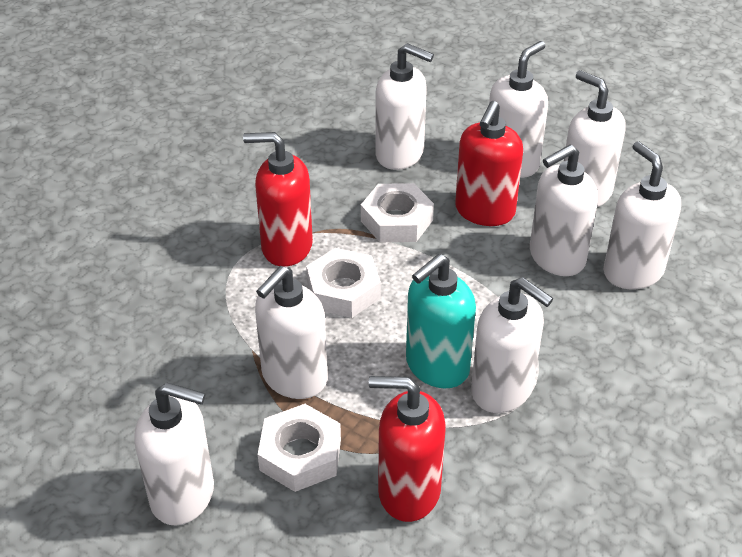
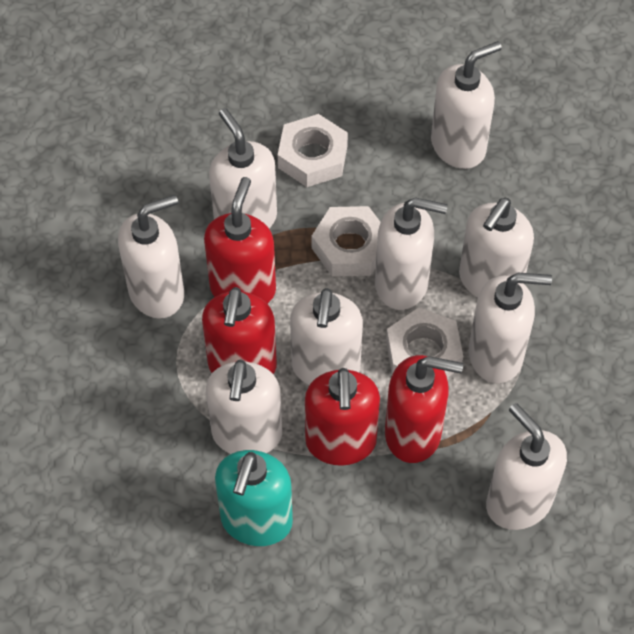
red soap dispenser: 3 -> 4
white soap dispenser: 8 -> 9

